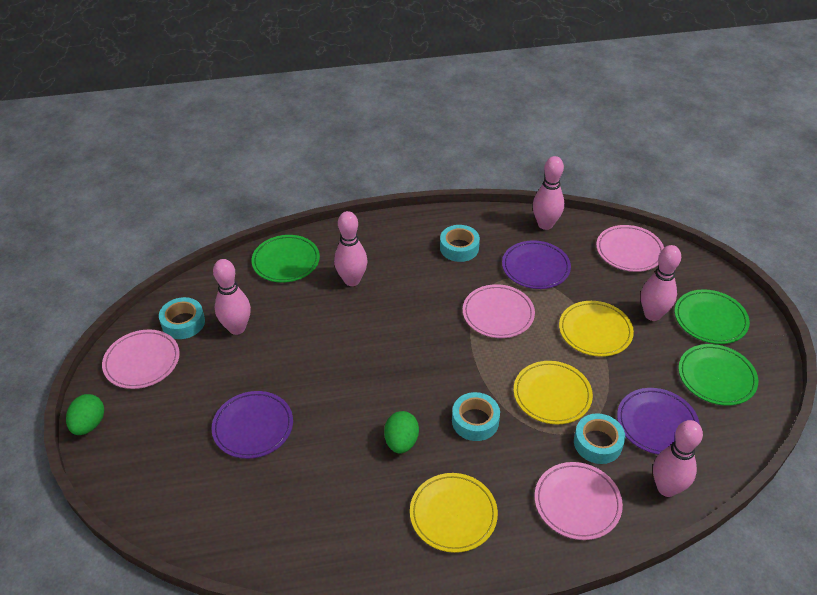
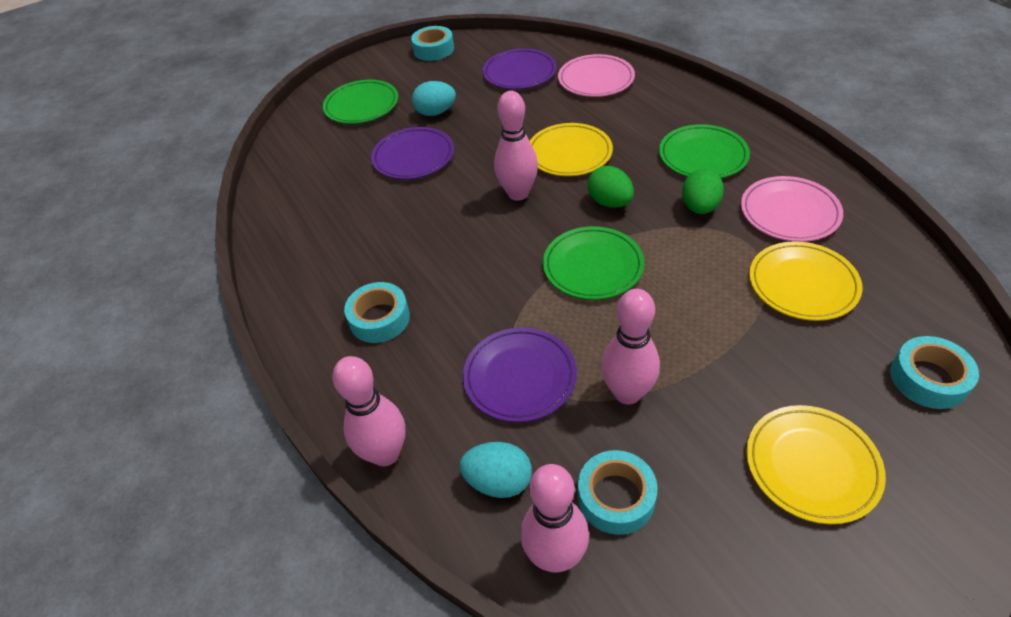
pink bowling pin: 5 -> 4
pink plate: 4 -> 2
turquoise egg: 0 -> 2

